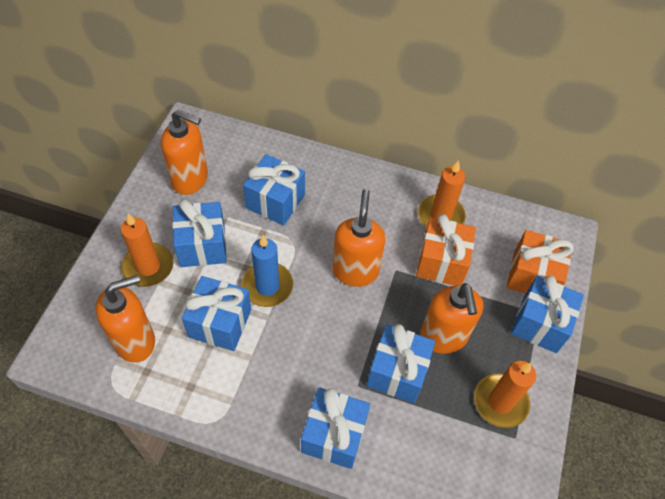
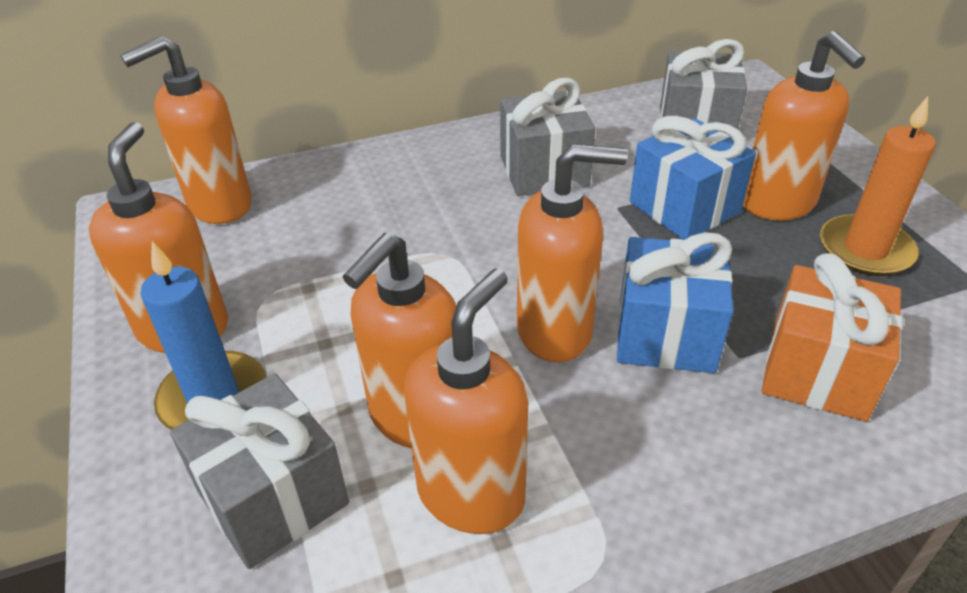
blue gift: 6 -> 2
grey gift: 0 -> 3
orange candle: 3 -> 1
orange gift: 2 -> 1
orange soap dispenser: 4 -> 6

